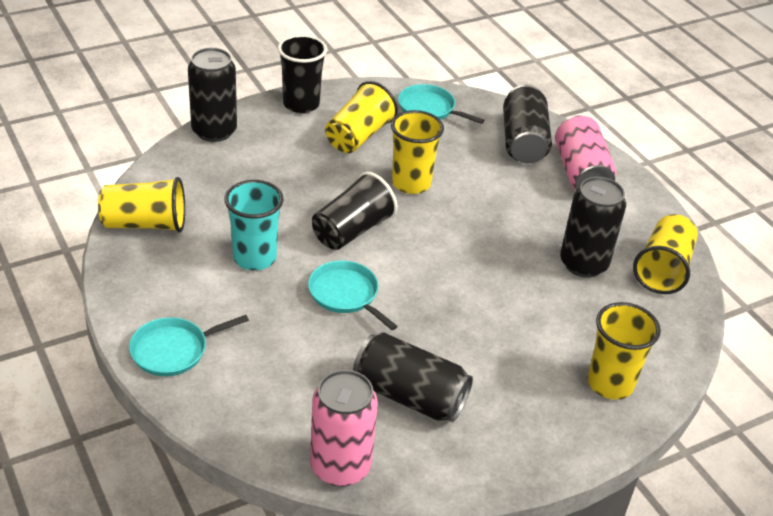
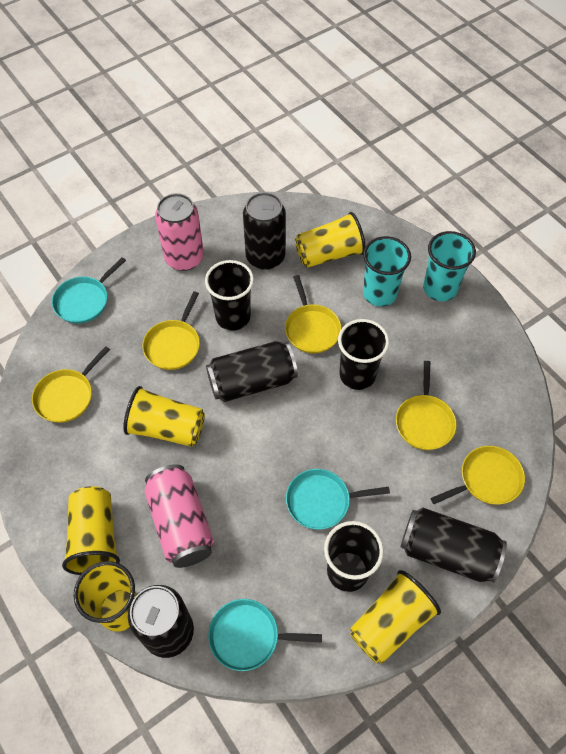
black cup: 2 -> 3
turquoise cup: 1 -> 2
yellow pan: 0 -> 5

